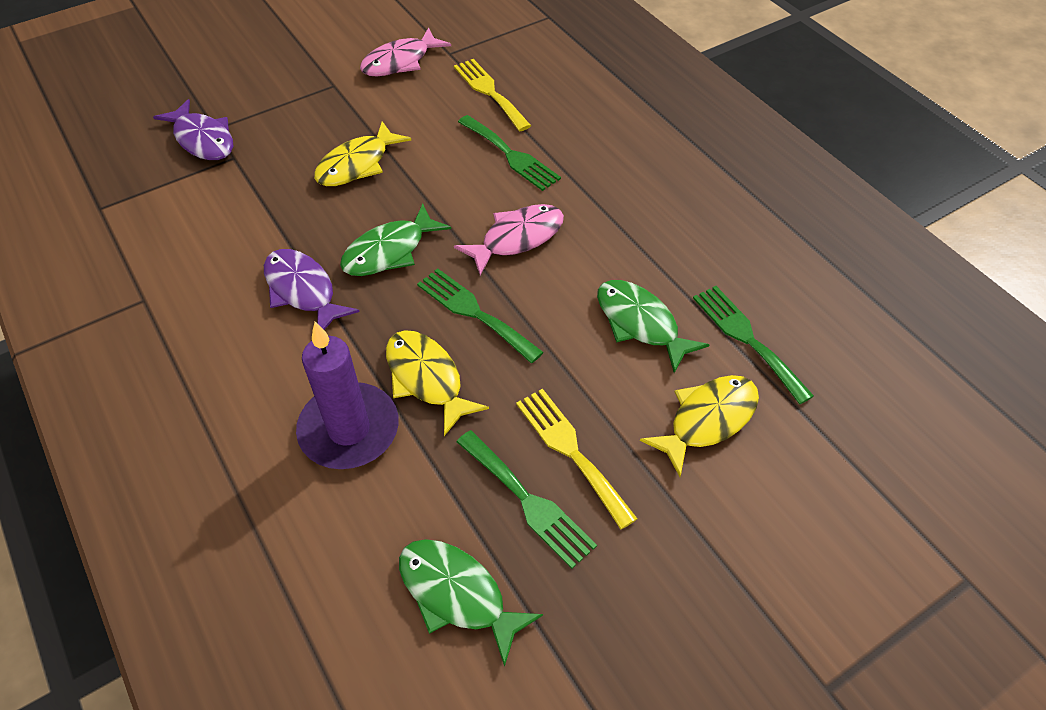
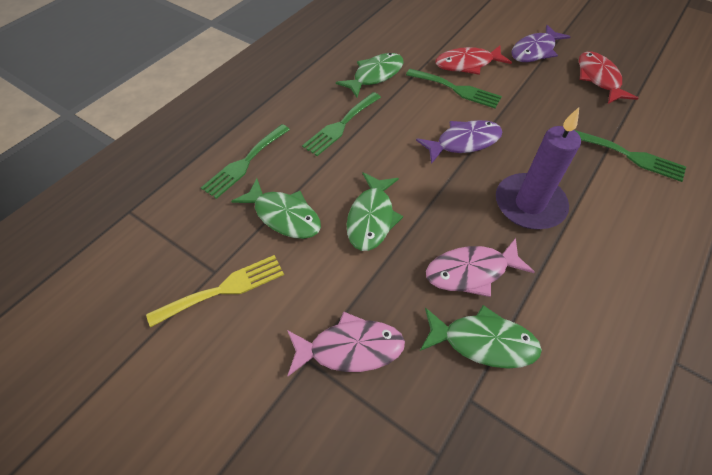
green fish: 3 -> 4
red fish: 0 -> 2
yellow fish: 3 -> 0
yellow fork: 2 -> 1

